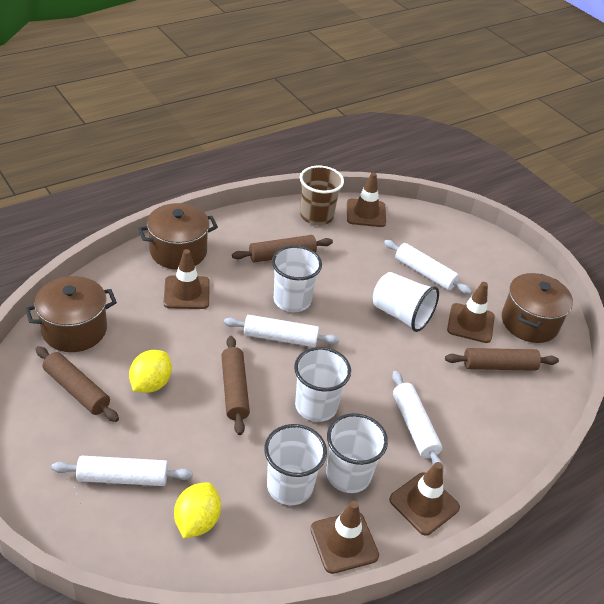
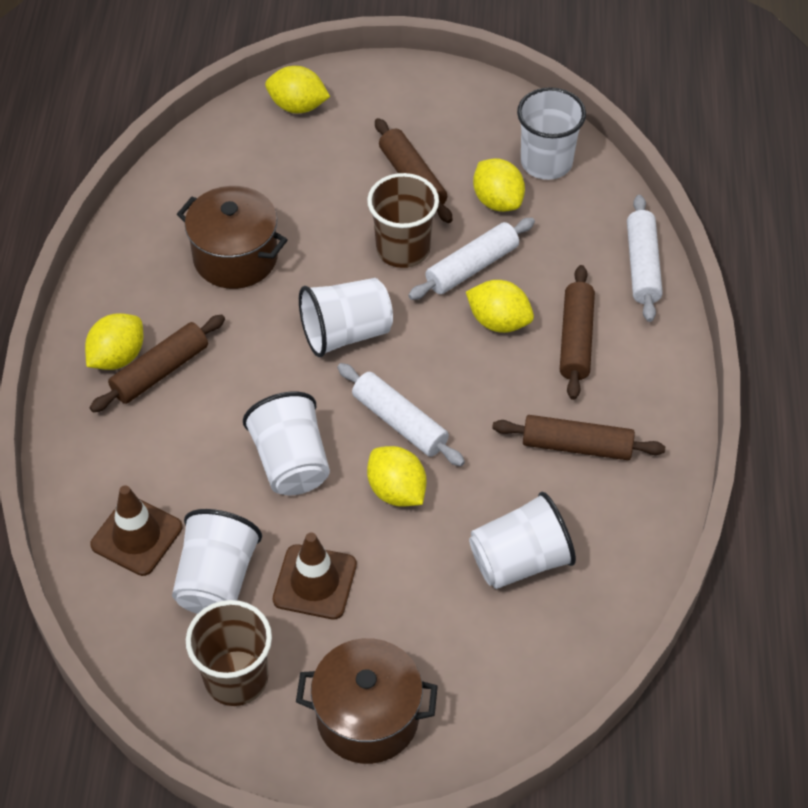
brown cup: 1 -> 2
brown pot: 3 -> 2
brown traffic cone: 5 -> 2
white rolling pin: 4 -> 3
yellow lemon: 2 -> 5

